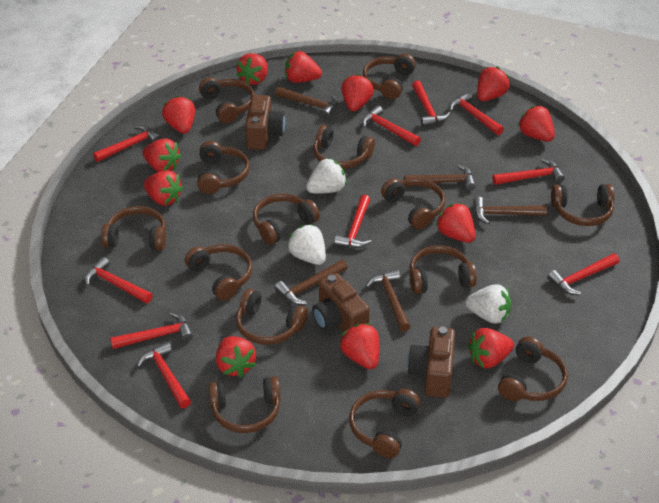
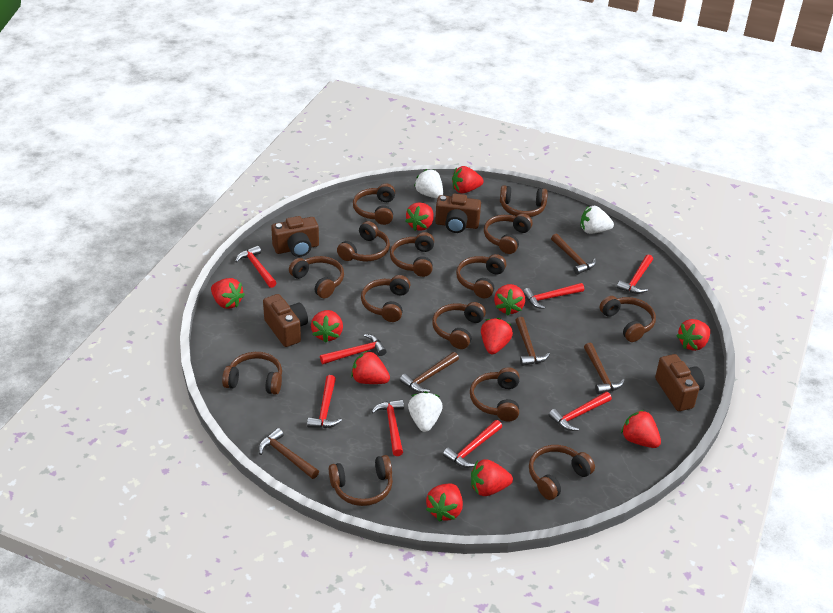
brown camera: 3 -> 4
red hammer: 10 -> 8
red strawberry: 12 -> 11

